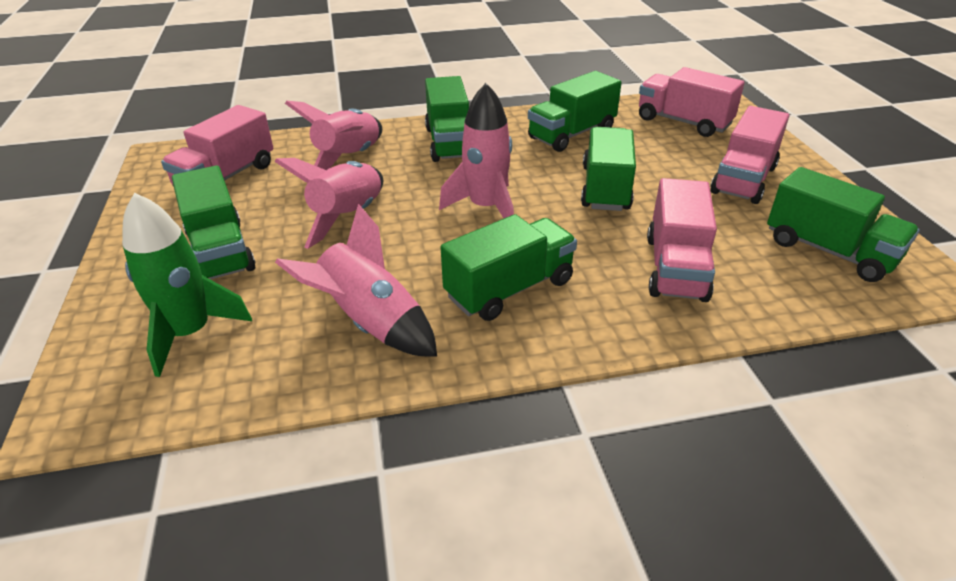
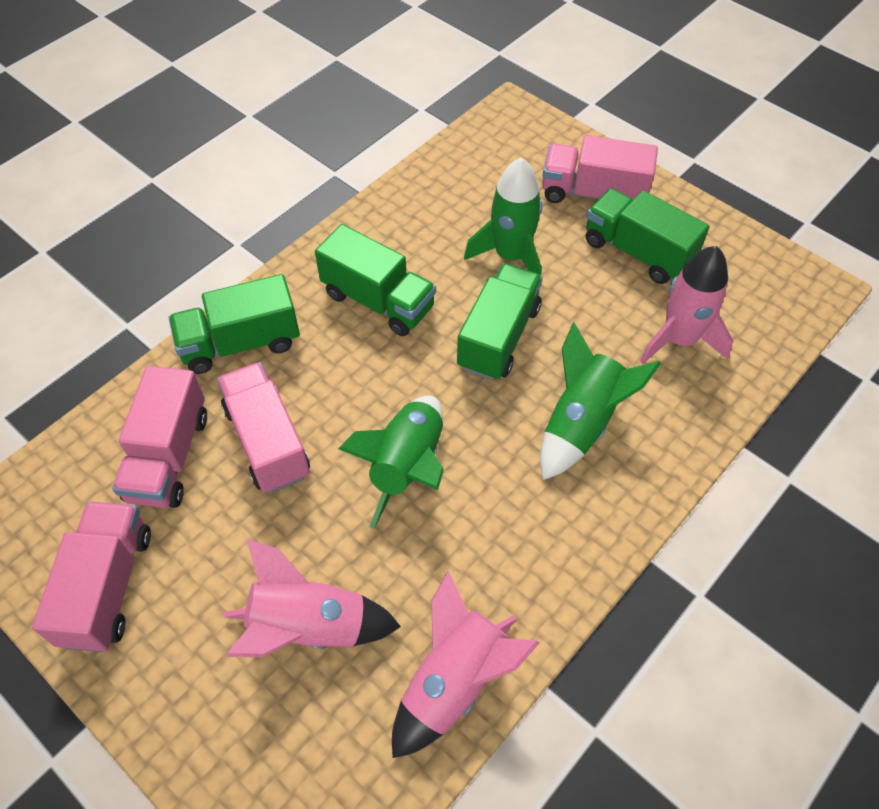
green rocket: 1 -> 3
green truck: 6 -> 4
pink rocket: 4 -> 3

